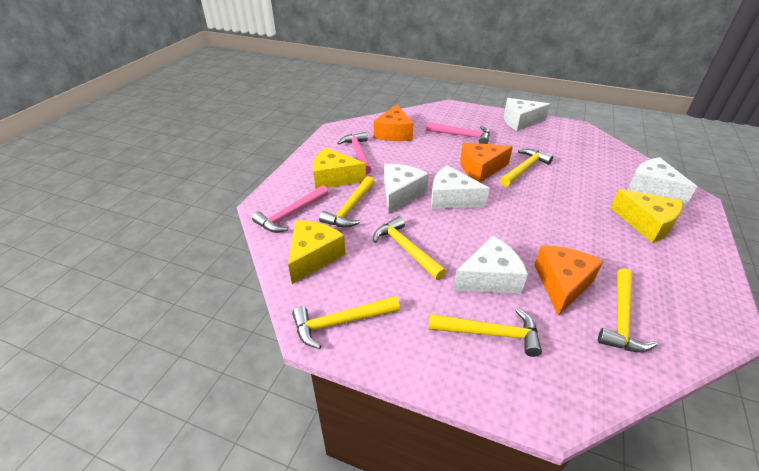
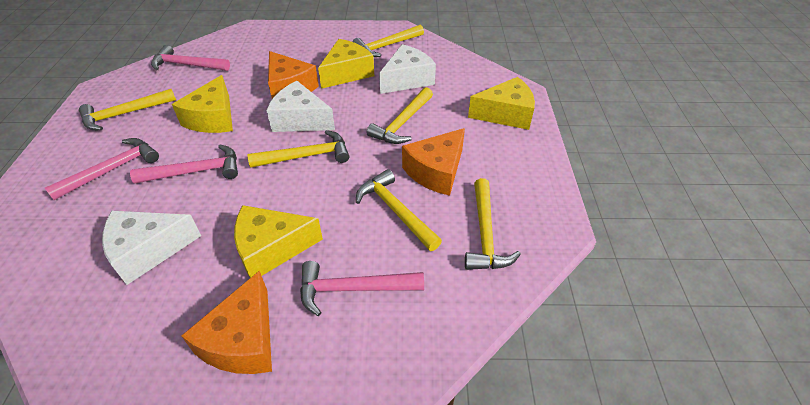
pink hammer: 3 -> 4
white cheese: 5 -> 3
yellow cheese: 3 -> 4

